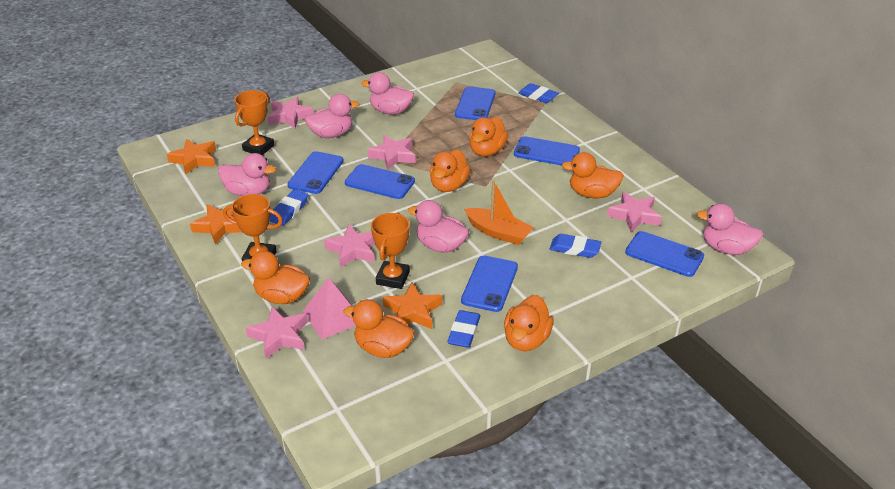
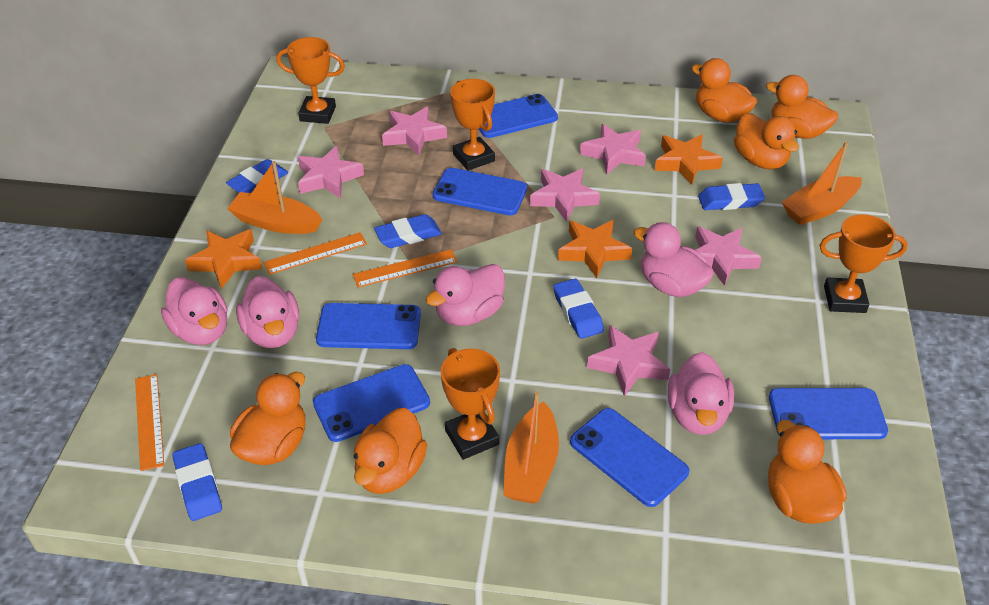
blue eraser: 4 -> 5
orange boat: 1 -> 3
orange ruler: 0 -> 3
orange trophy: 3 -> 4
pink pyramid: 1 -> 0
pink star: 5 -> 6

